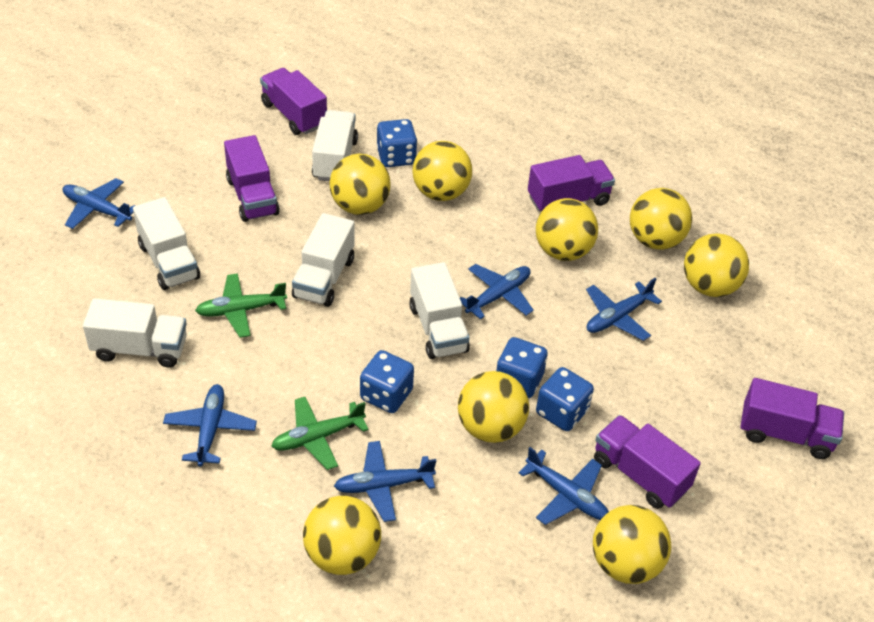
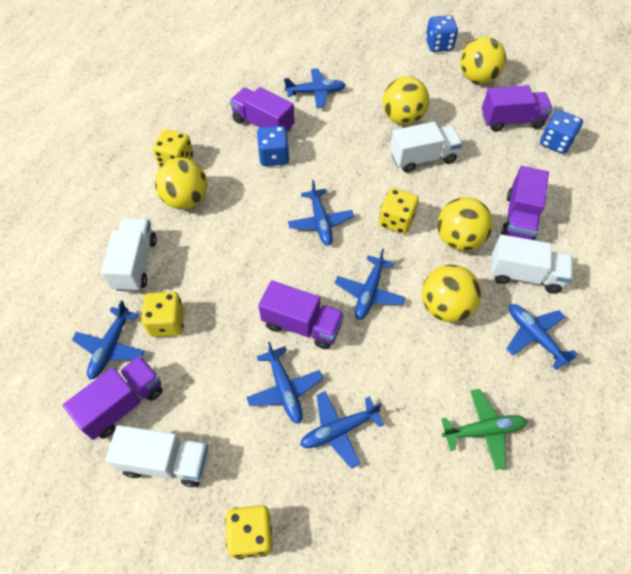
blue dice: 4 -> 3
blue plane: 6 -> 7
green plane: 2 -> 1
white truck: 5 -> 4
yellow ball: 8 -> 5
yellow dice: 0 -> 4

